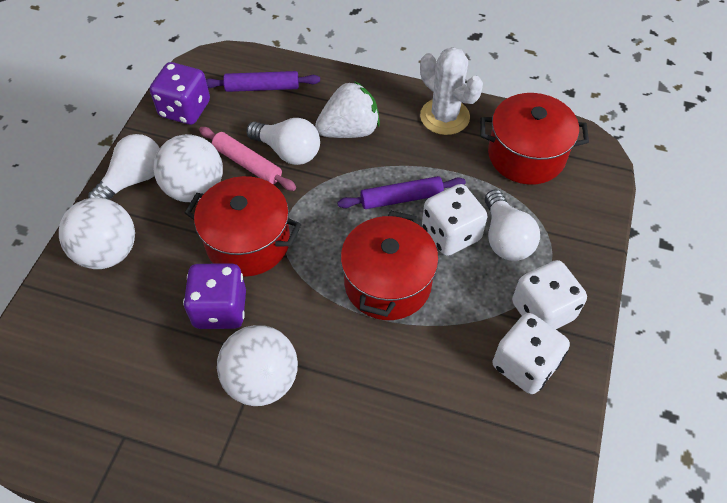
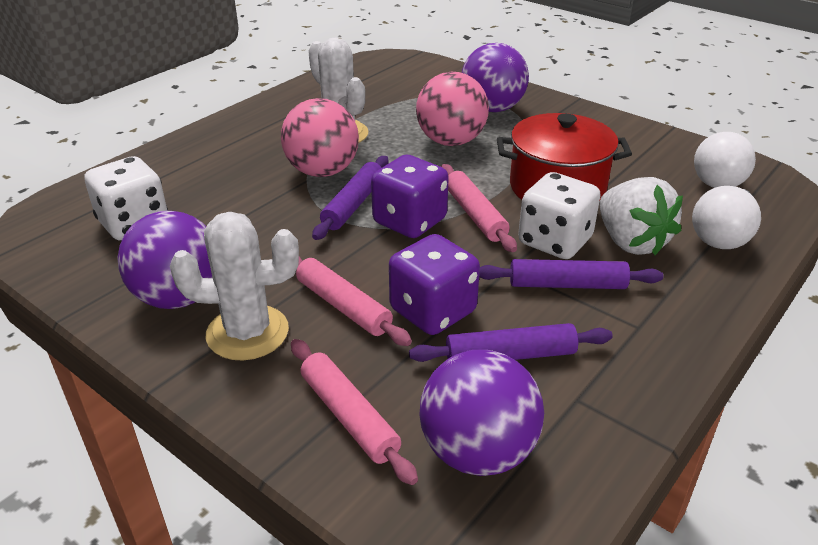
pink ball: 0 -> 2
pink rolling pin: 1 -> 3
purple ball: 0 -> 3
purple rolling pin: 2 -> 3
red pot: 3 -> 1
white ball: 3 -> 0
white cactus: 1 -> 2
white dice: 3 -> 2
white light bulb: 3 -> 2

